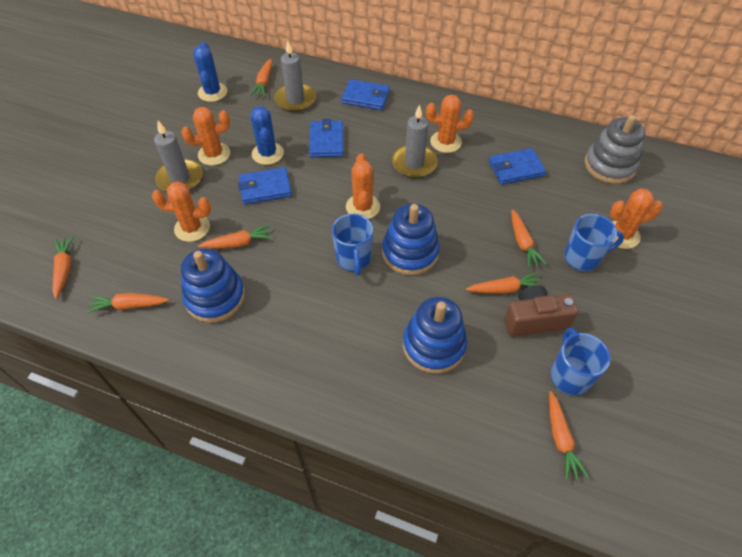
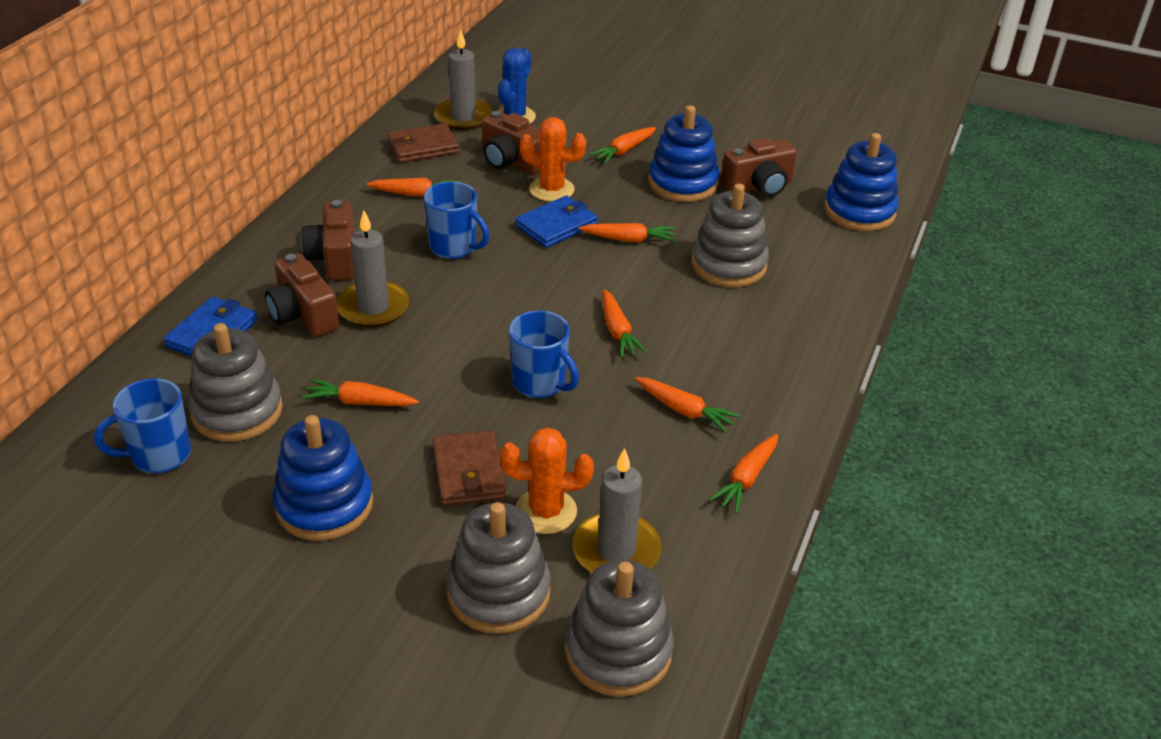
blue cactus: 2 -> 1
blue wallet: 4 -> 2
brown camera: 1 -> 4
brown wallet: 0 -> 2
grey stacking toy: 1 -> 4
orange cactus: 5 -> 2

